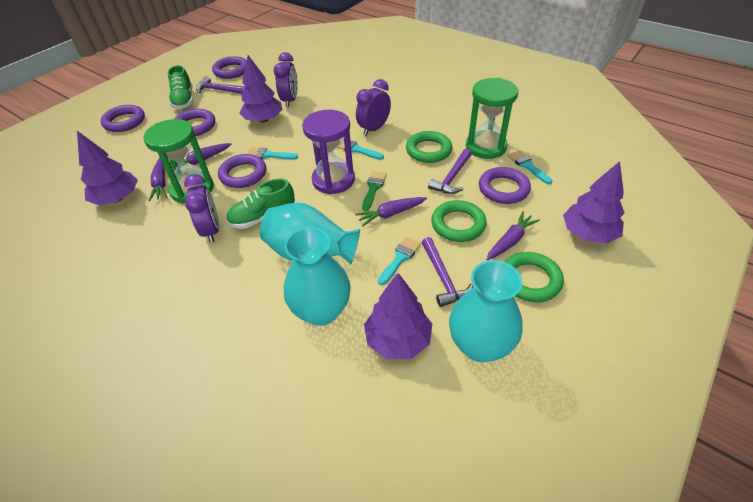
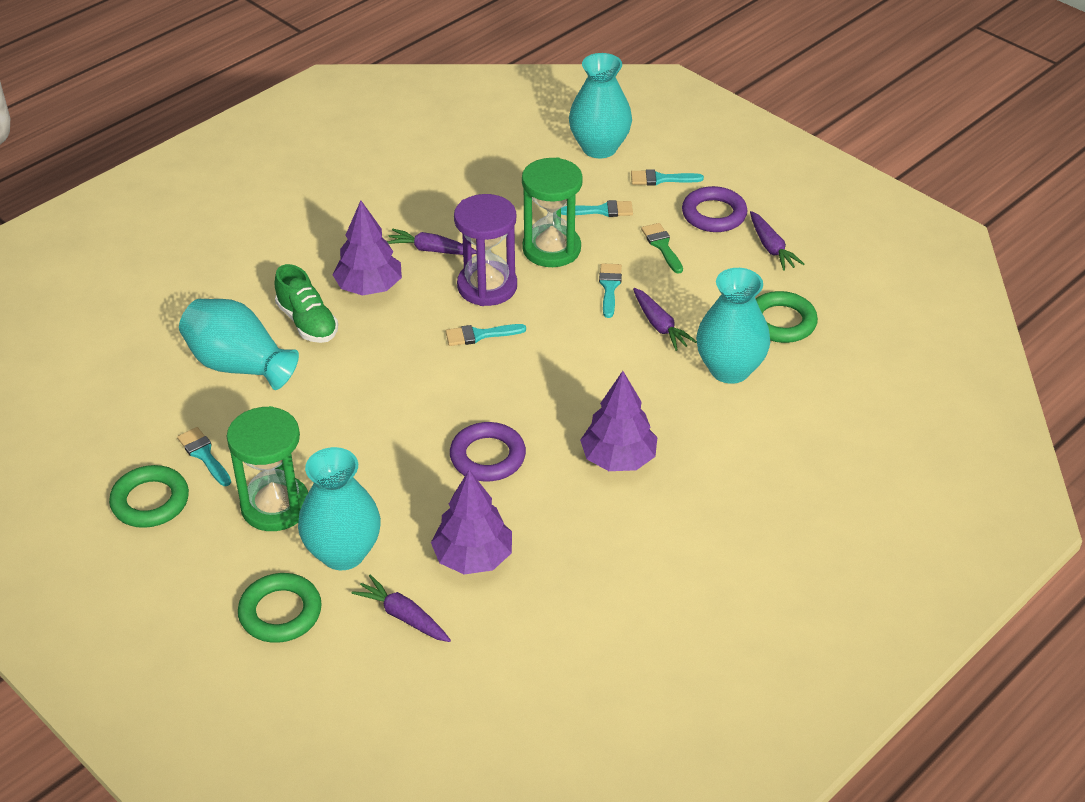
green shoe: 2 -> 1
purple clock: 3 -> 0
purple hammer: 3 -> 0
purple ring: 5 -> 2
purple tree: 4 -> 3
turquoise brush: 4 -> 5
turquoise vase: 3 -> 4

